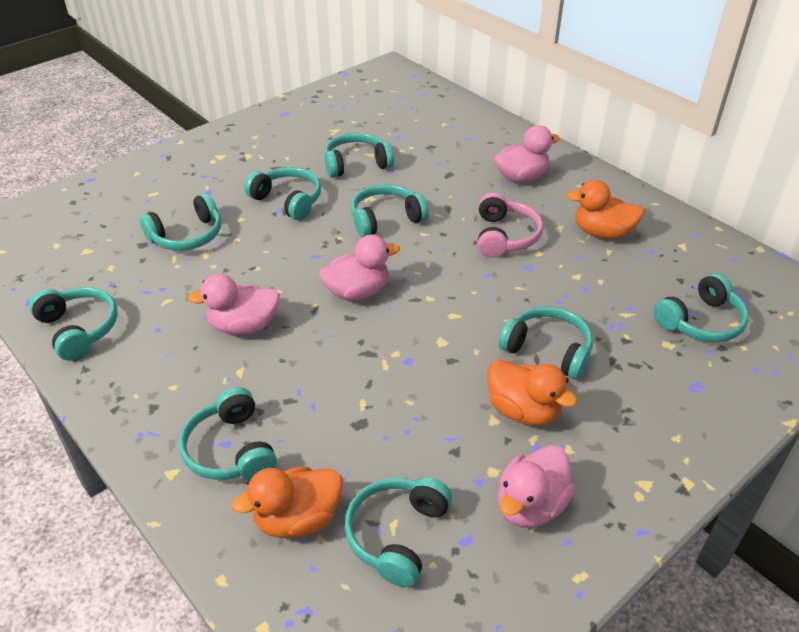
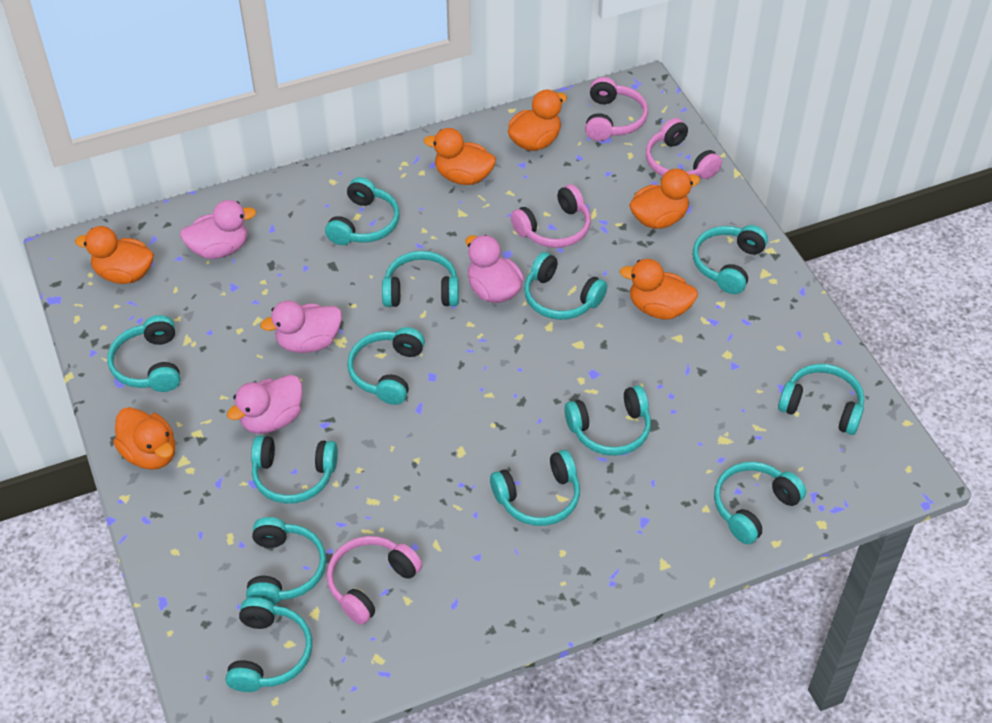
orange duck: 3 -> 6
pink headphones: 1 -> 4
turquoise headphones: 9 -> 13

